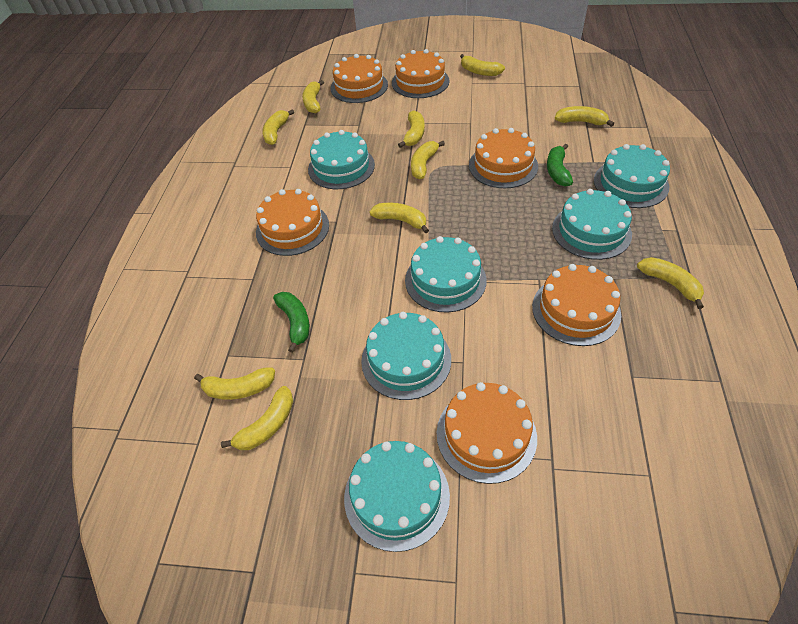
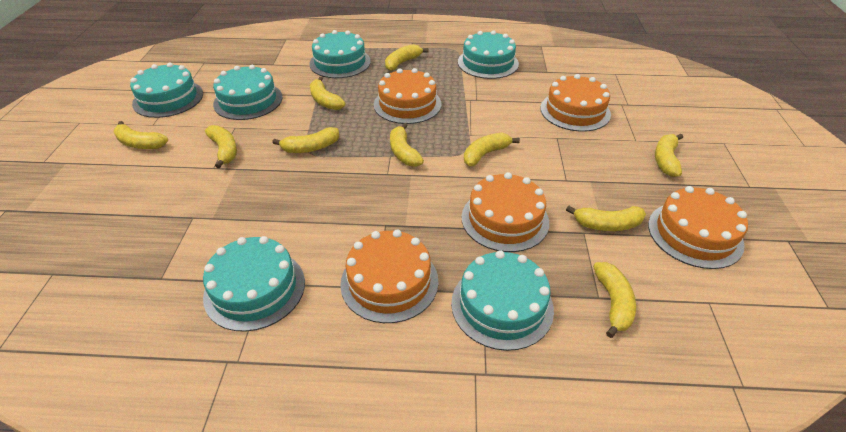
green banana: 2 -> 0
orange cake: 6 -> 5

